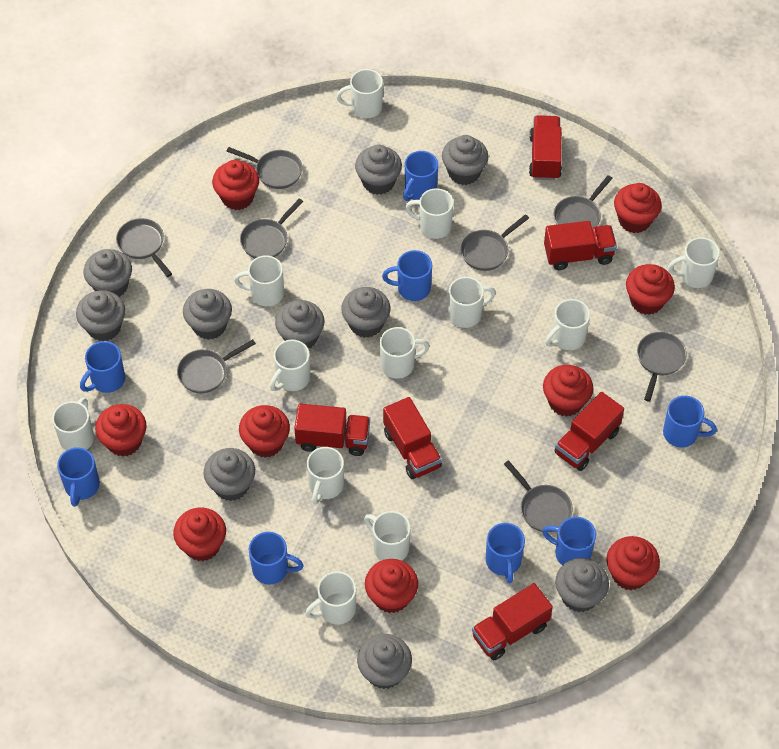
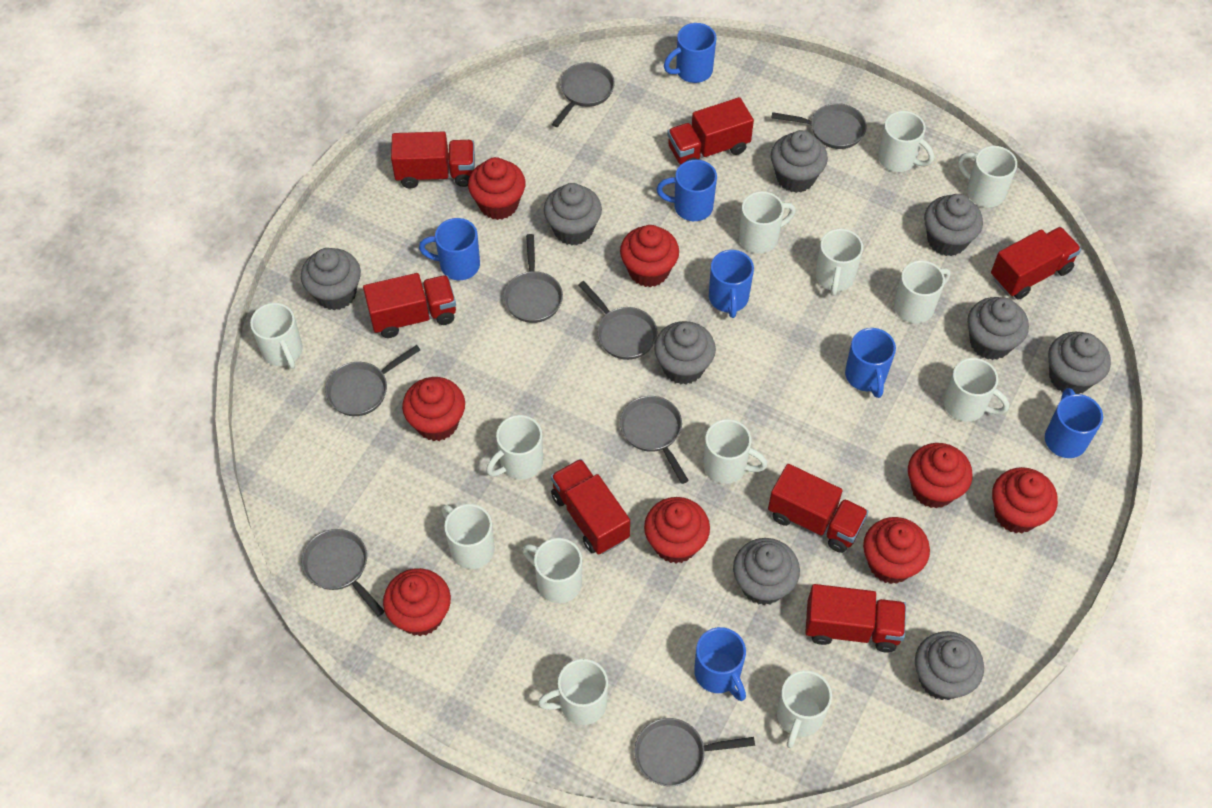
blue mug: 8 -> 7
grey cupcake: 10 -> 9
red cupcake: 9 -> 8
red truck: 6 -> 7
white mug: 12 -> 13

